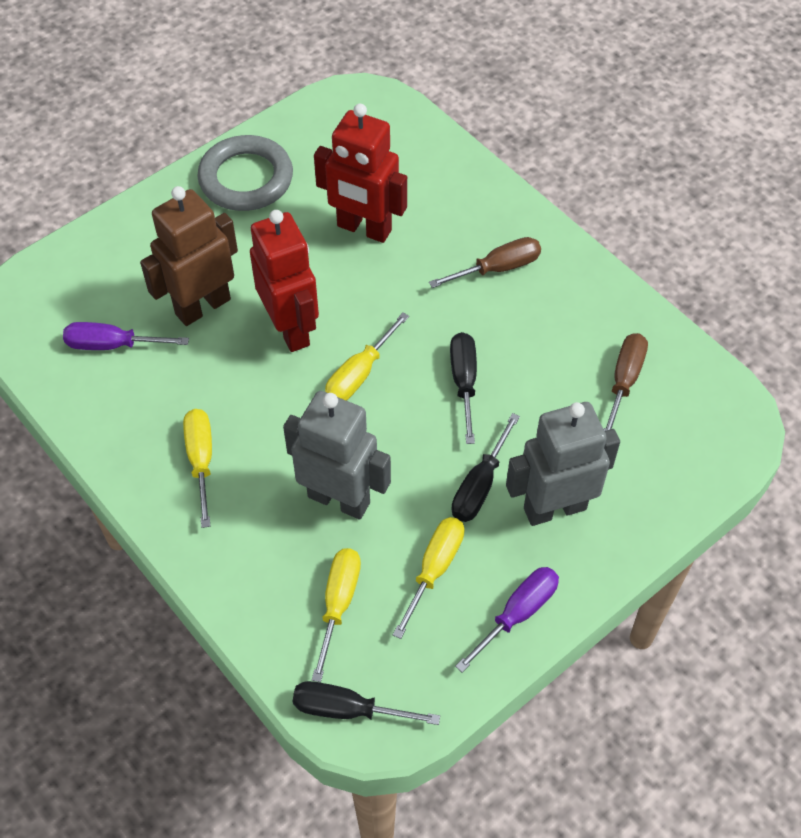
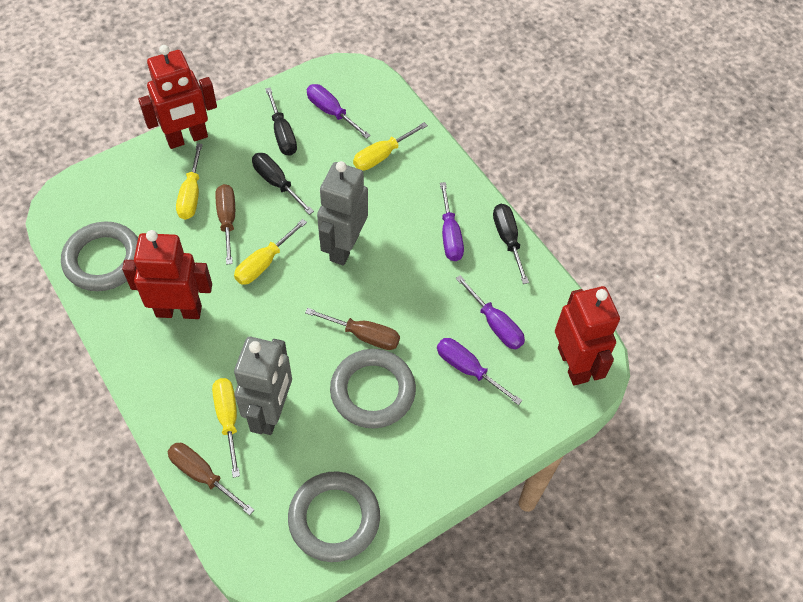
brown robot: 1 -> 0
brown screwdriver: 2 -> 3
grey ring: 1 -> 3
purple screwdriver: 2 -> 4
red robot: 2 -> 3

